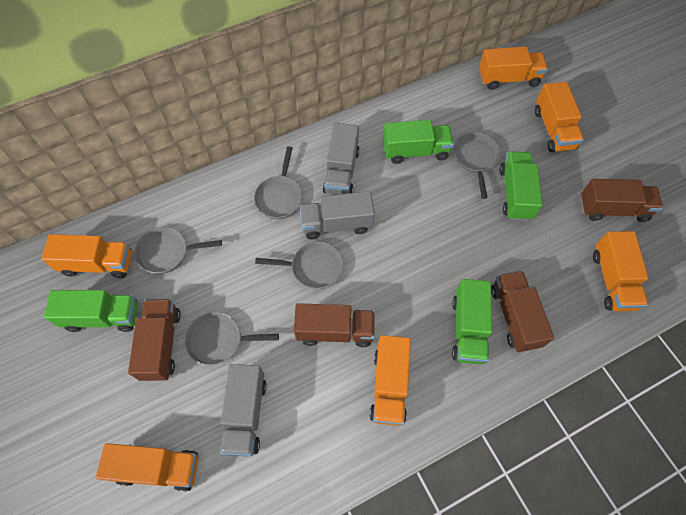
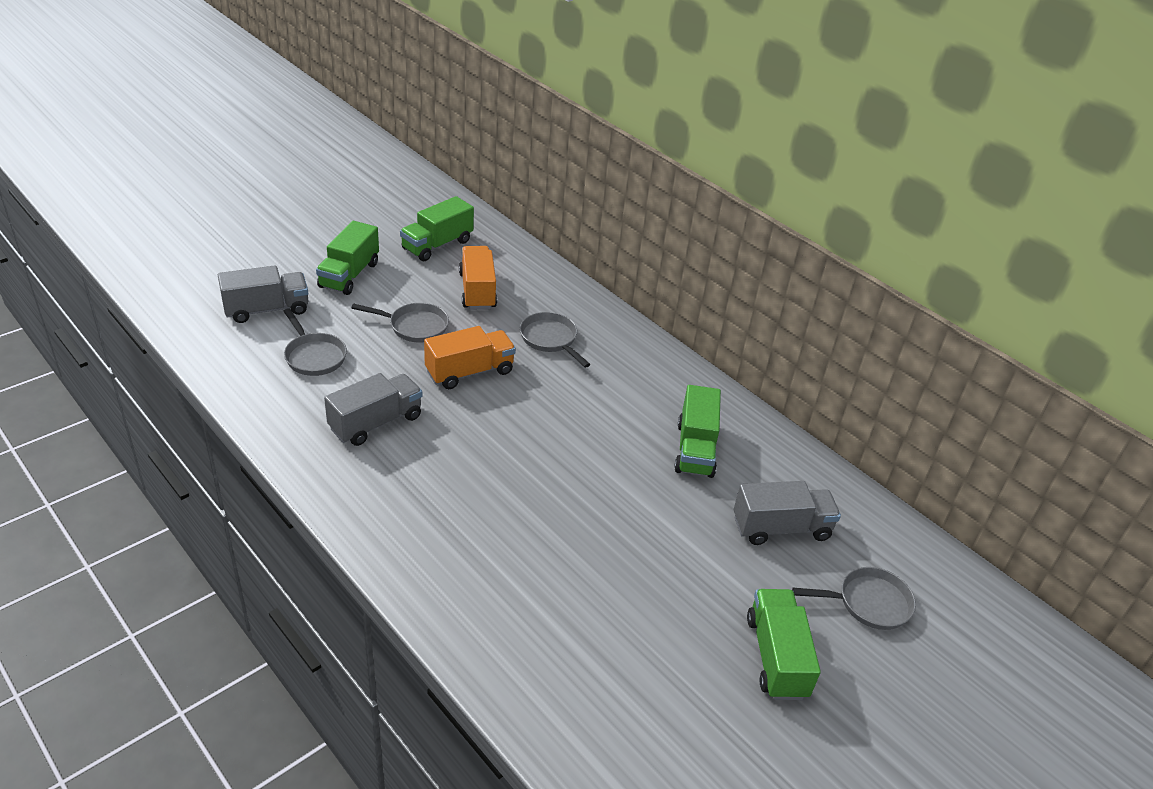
brown truck: 4 -> 0
grey pan: 5 -> 4
orange truck: 6 -> 2

